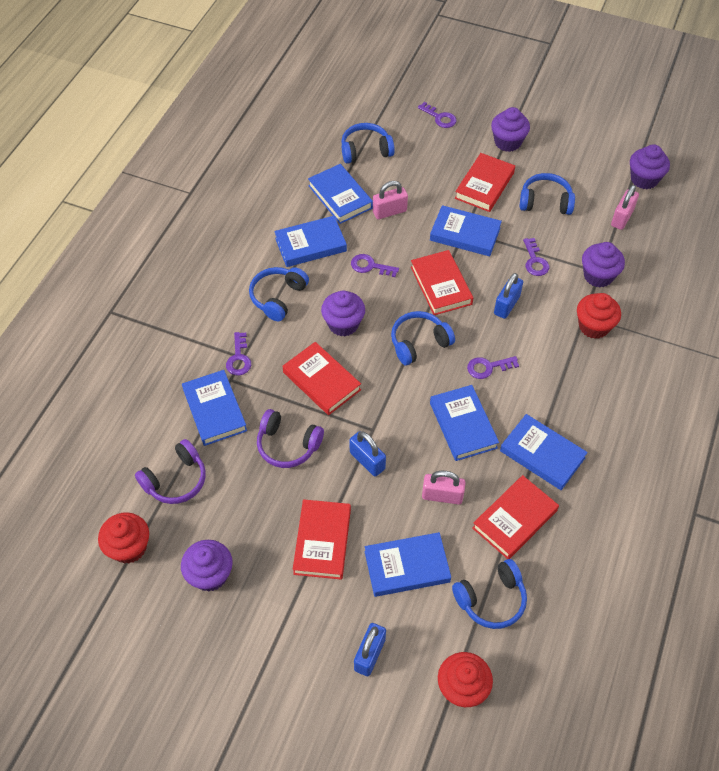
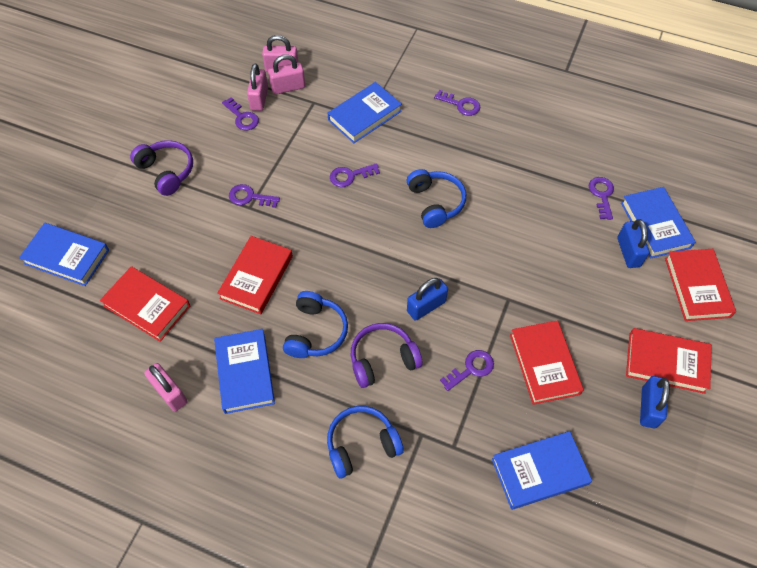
blue book: 7 -> 5
blue headphones: 5 -> 3
pink padlock: 3 -> 4
purple cupcake: 5 -> 0
purple key: 5 -> 6
red cupcake: 3 -> 0

